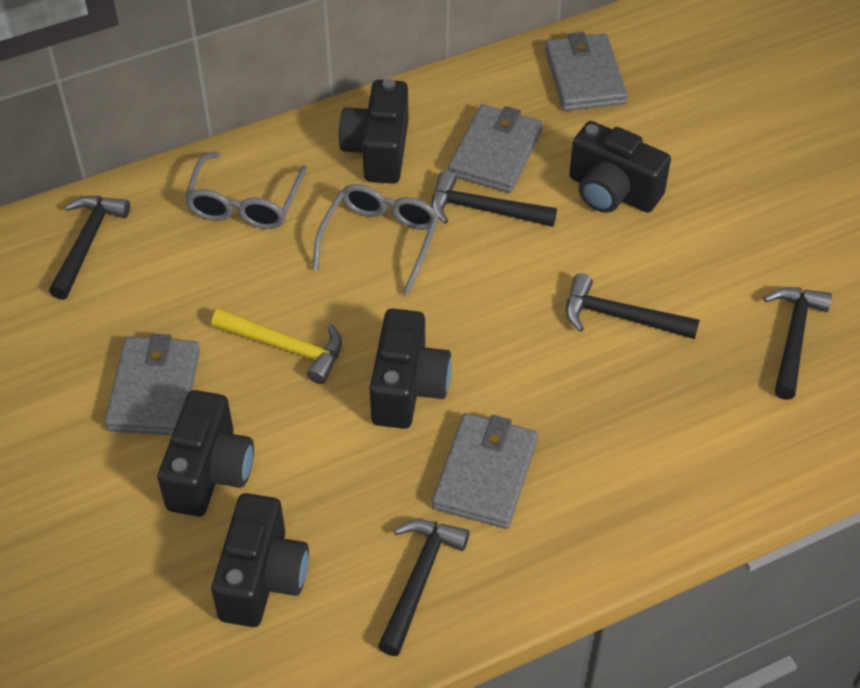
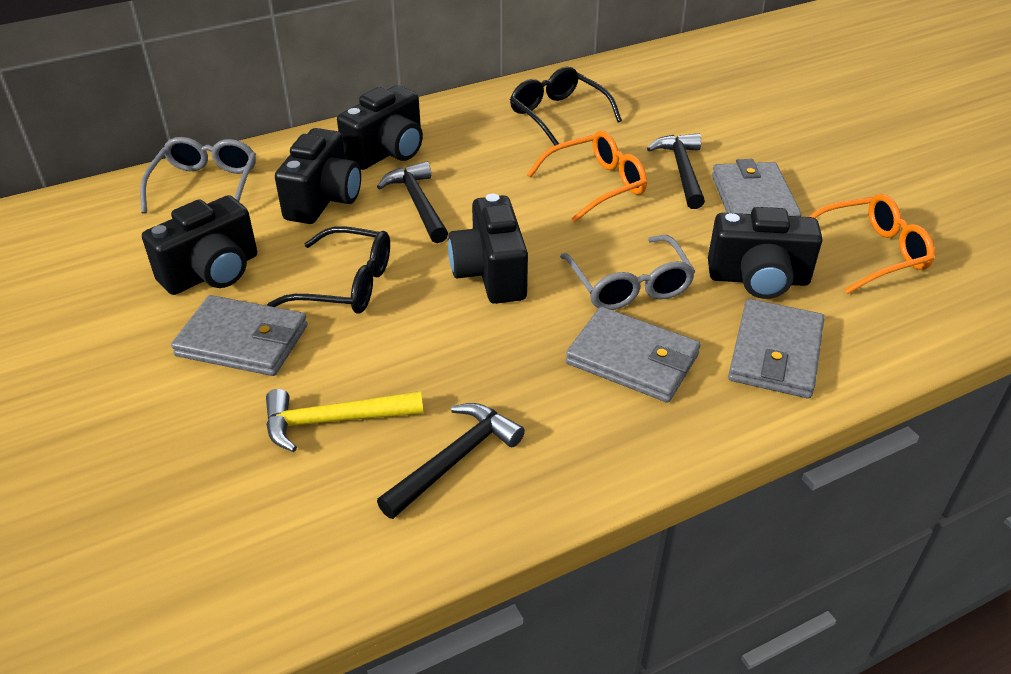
black glasses: 0 -> 2
black hammer: 5 -> 3
orange glasses: 0 -> 2

